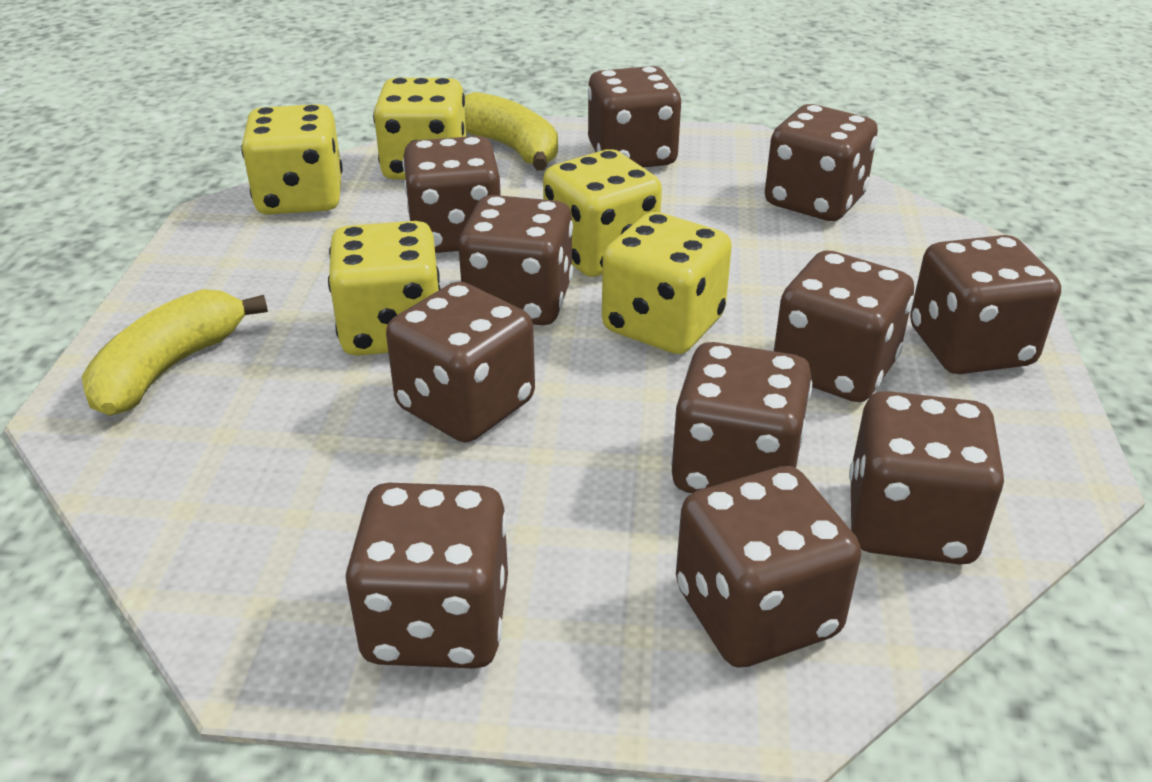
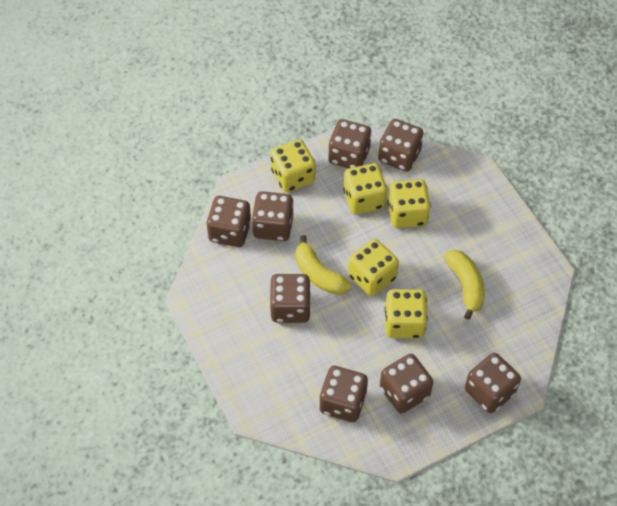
brown dice: 11 -> 8

